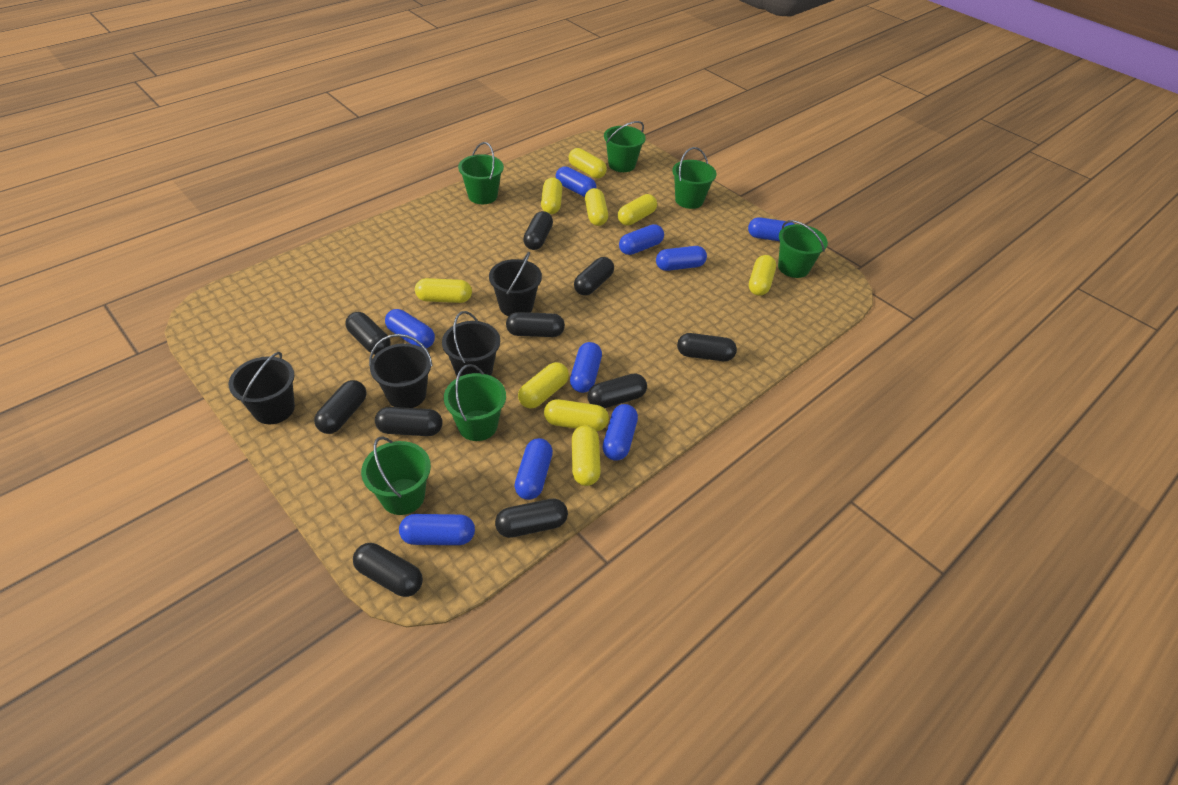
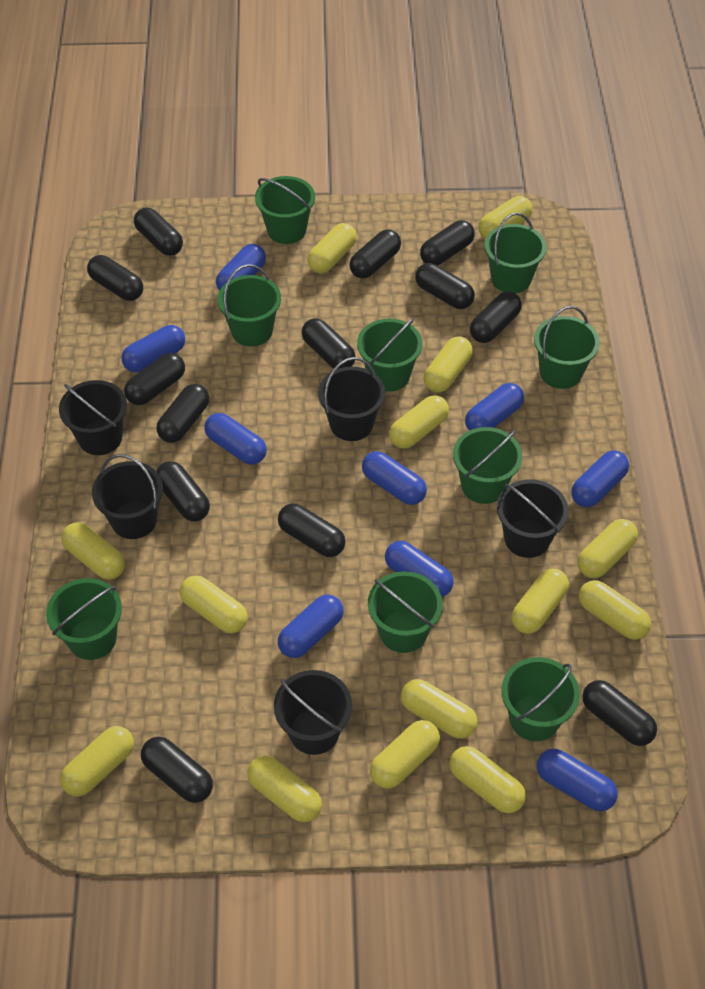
black bucket: 4 -> 5
black capsule: 10 -> 13
green bucket: 6 -> 9
yellow capsule: 9 -> 14

